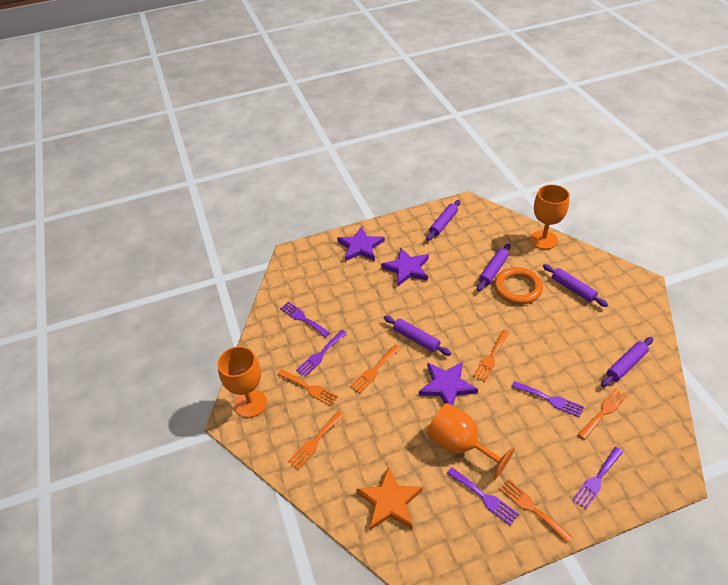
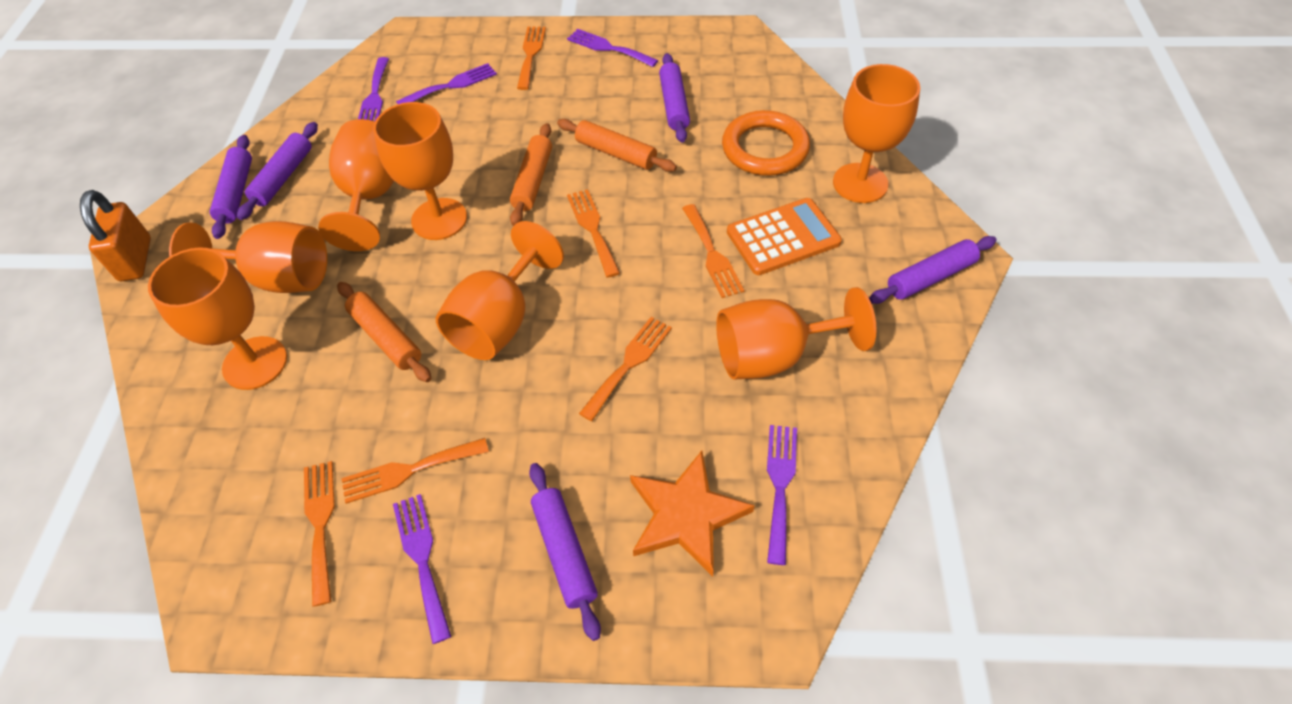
orange calculator: 0 -> 1
orange goblet: 3 -> 7
orange padlock: 0 -> 1
orange rolling pin: 0 -> 3
purple star: 3 -> 0

